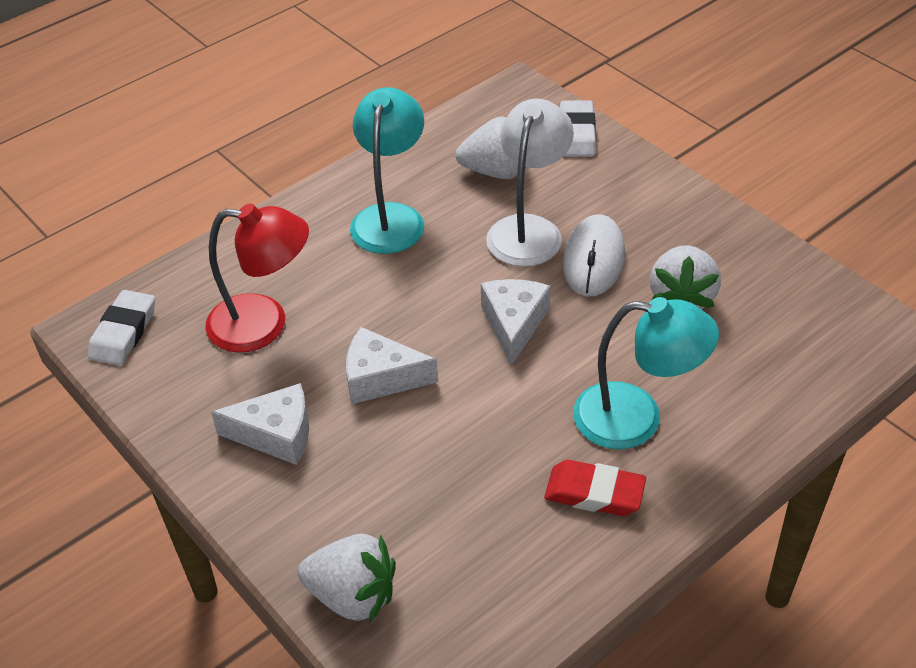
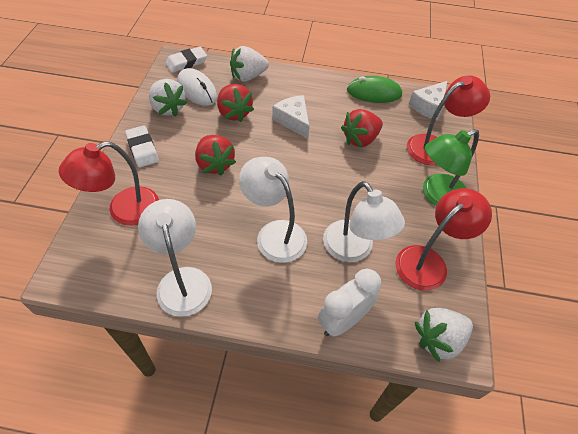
green lamp: 0 -> 1
green mouse: 0 -> 1
red eraser: 1 -> 0
red lamp: 1 -> 3
red strawberry: 0 -> 3
turquoise lamp: 2 -> 0
white cheese: 3 -> 2
white clock: 0 -> 1
white lamp: 1 -> 3

